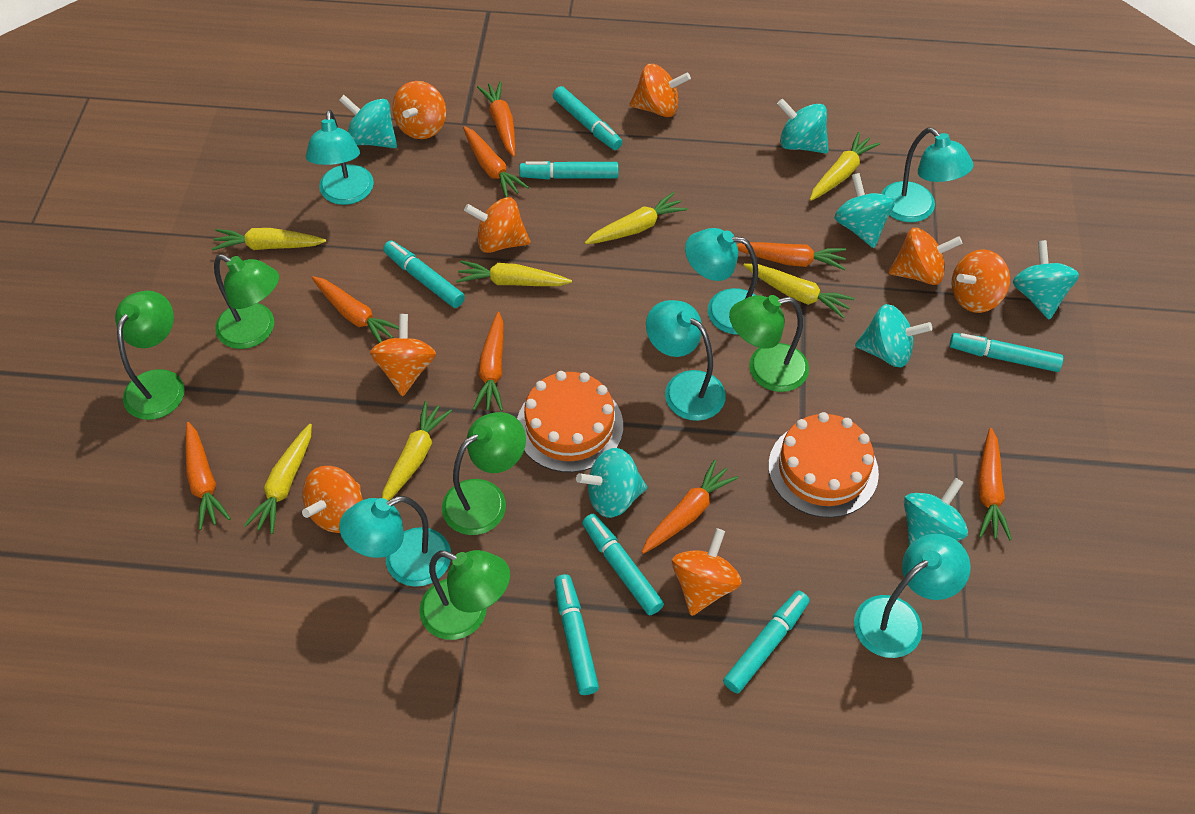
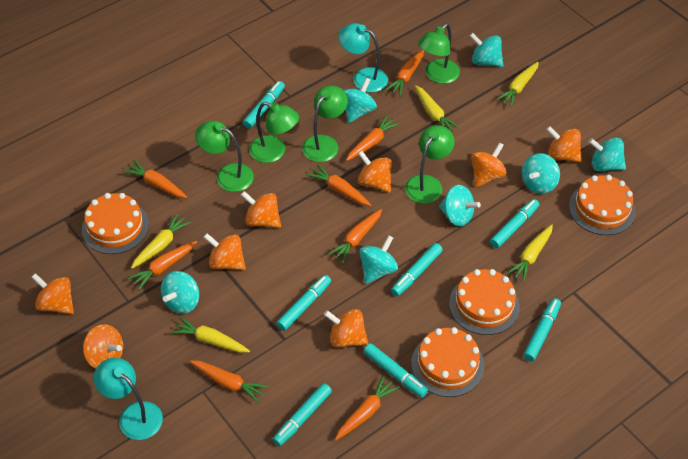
orange cake: 2 -> 4
turquoise lamp: 6 -> 2
yellow carrot: 7 -> 5

